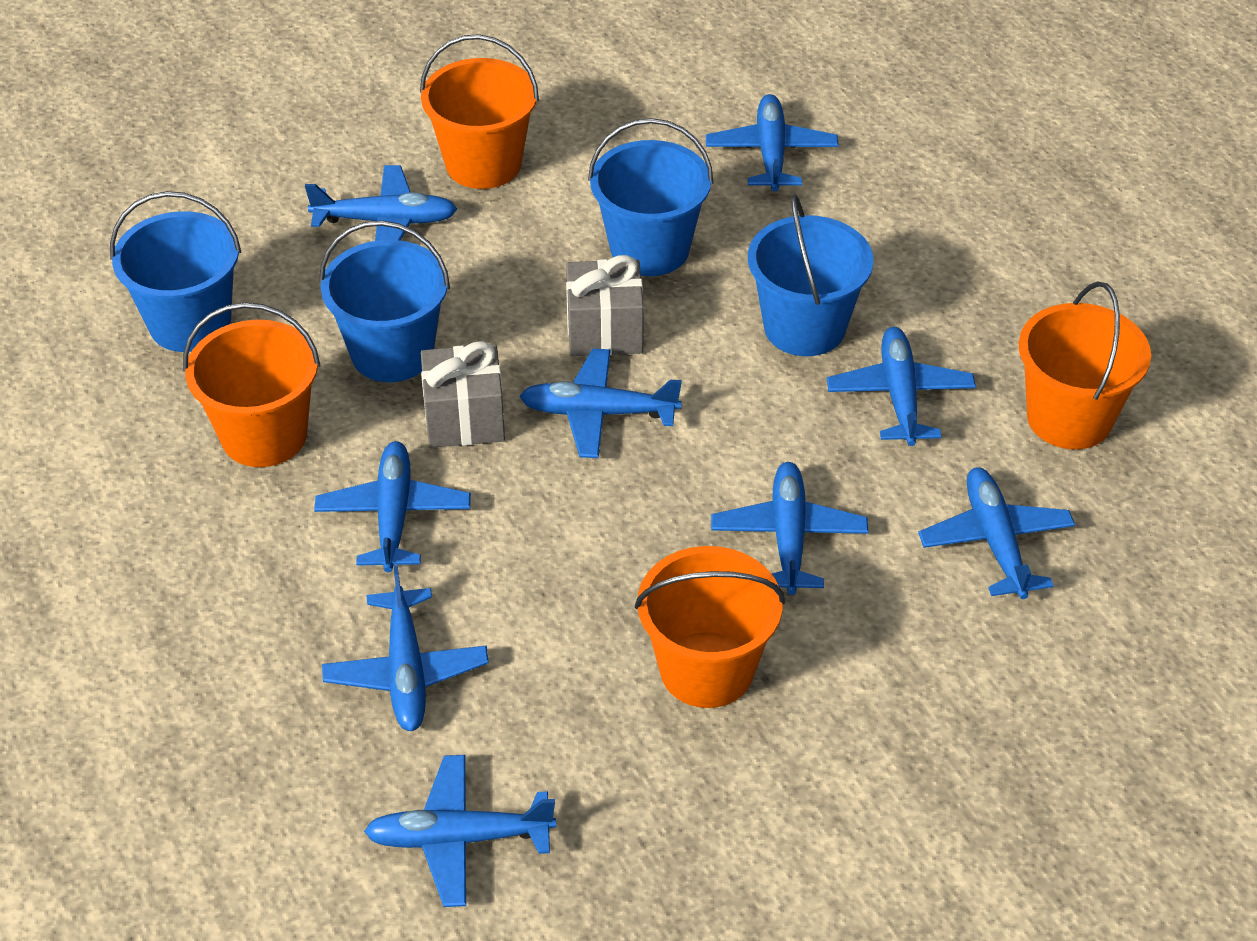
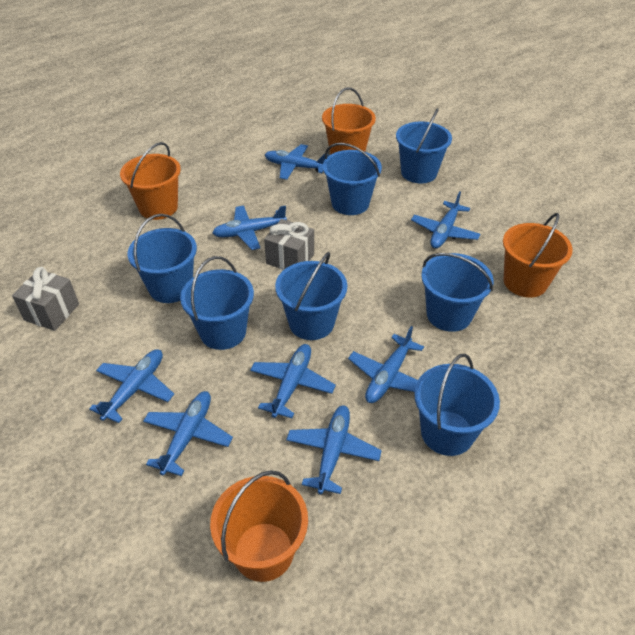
blue bucket: 4 -> 7
blue plane: 9 -> 8

